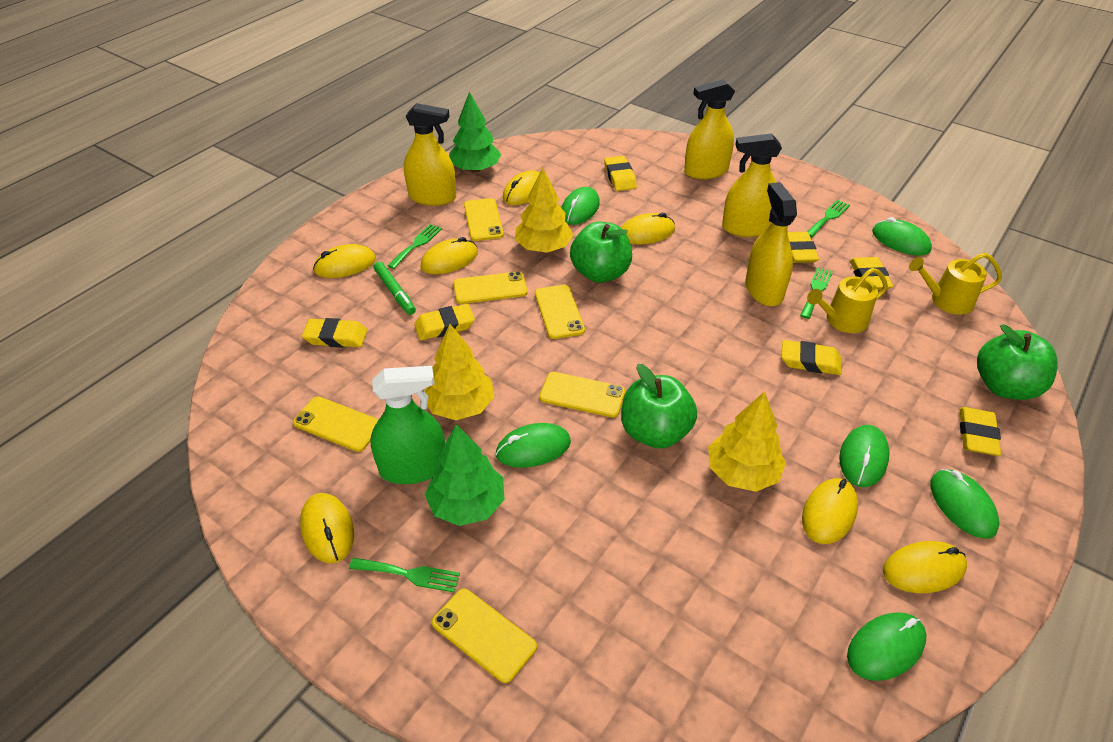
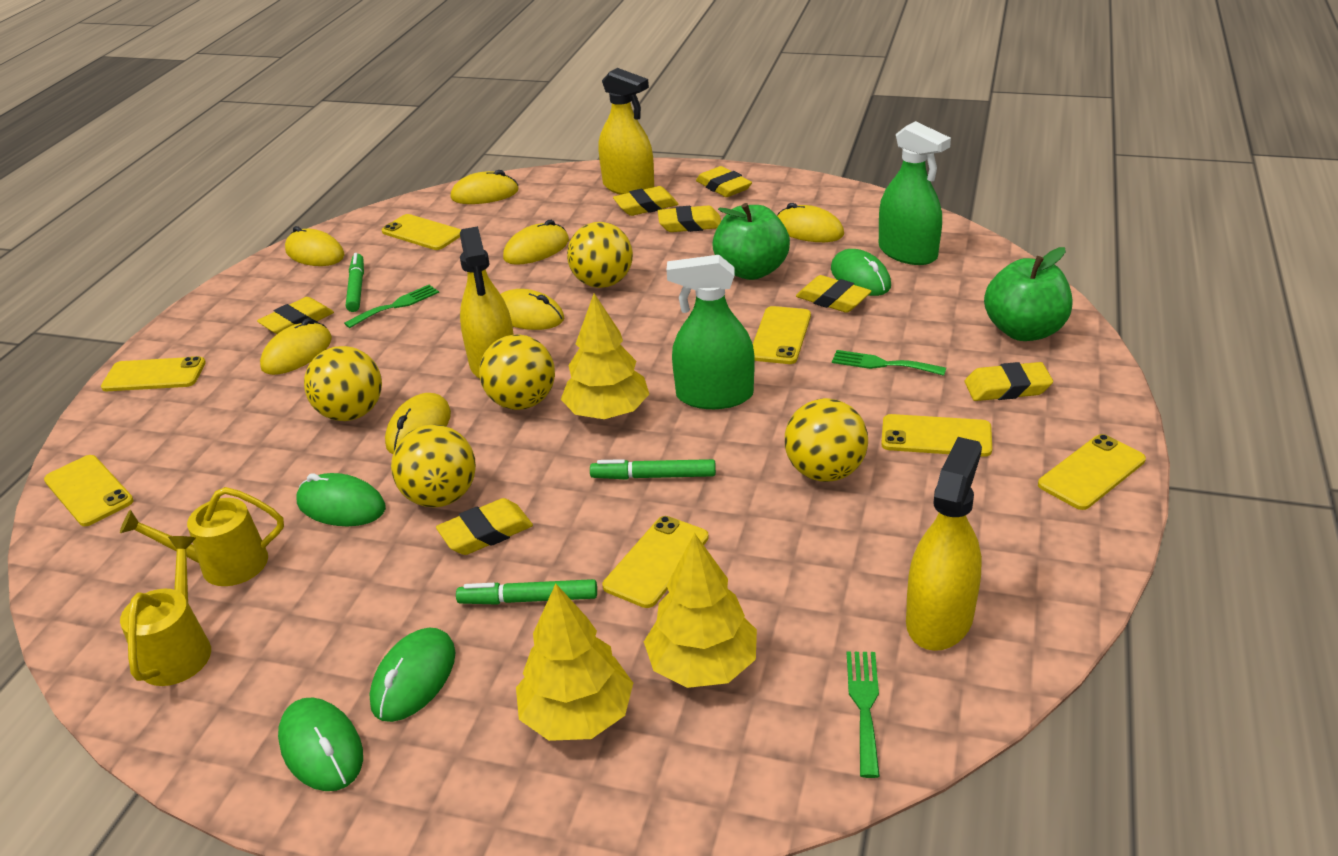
green apple: 3 -> 2
green fork: 4 -> 3
green marker: 1 -> 3
green mouse: 6 -> 4
green spray bottle: 1 -> 2
green tree: 2 -> 0
yellow ball: 0 -> 5
yellow phone: 6 -> 7
yellow spray bottle: 4 -> 3

